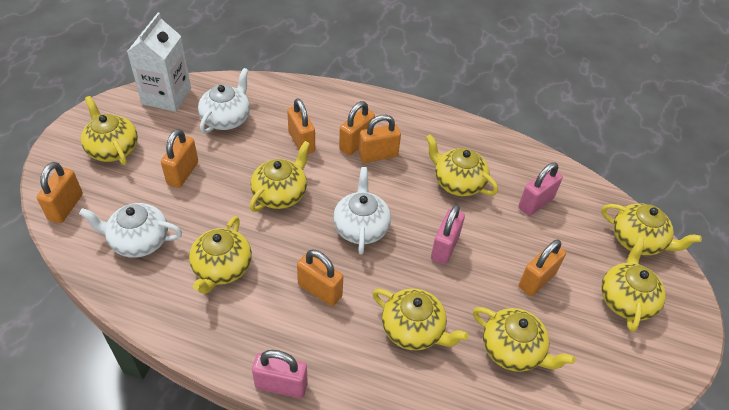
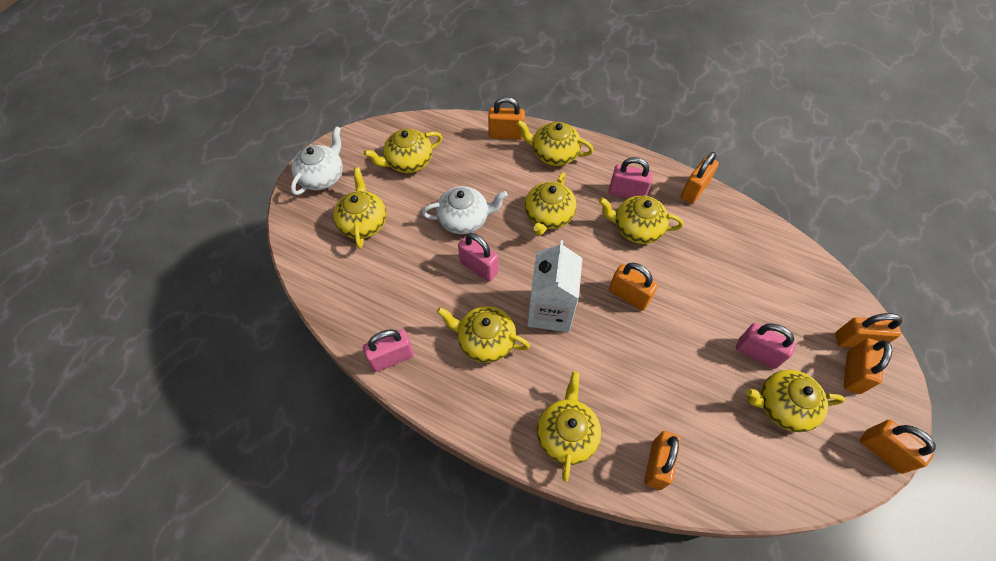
pink padlock: 3 -> 4
white teapot: 3 -> 2

